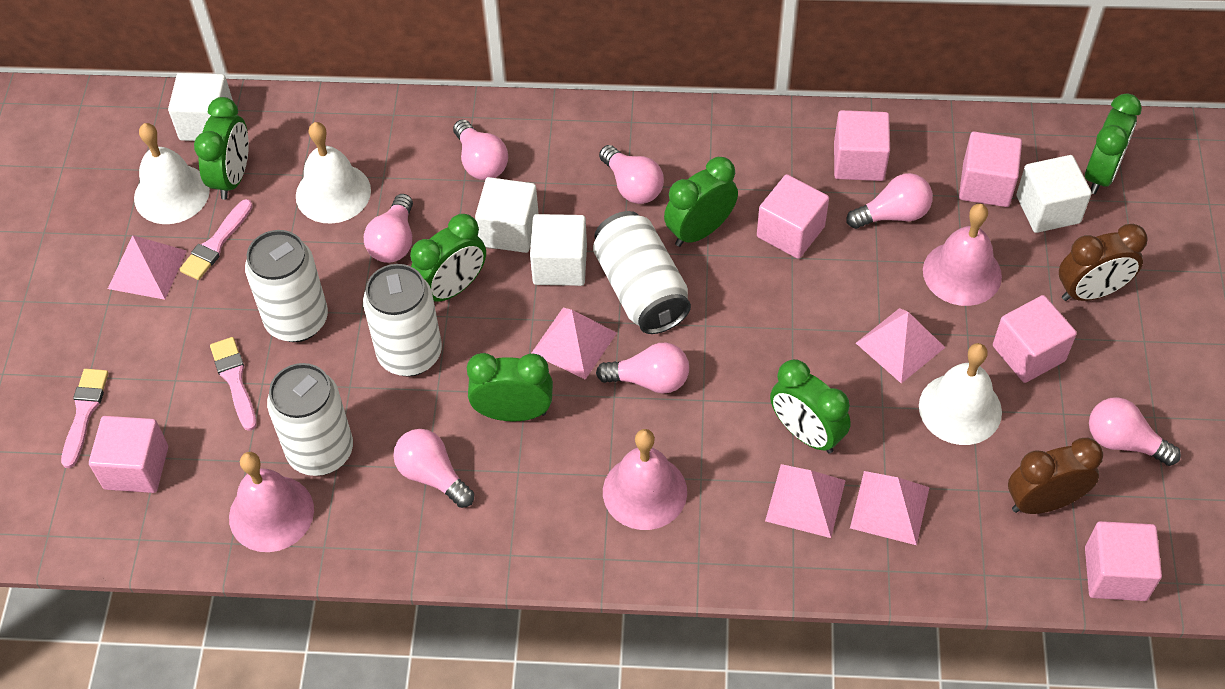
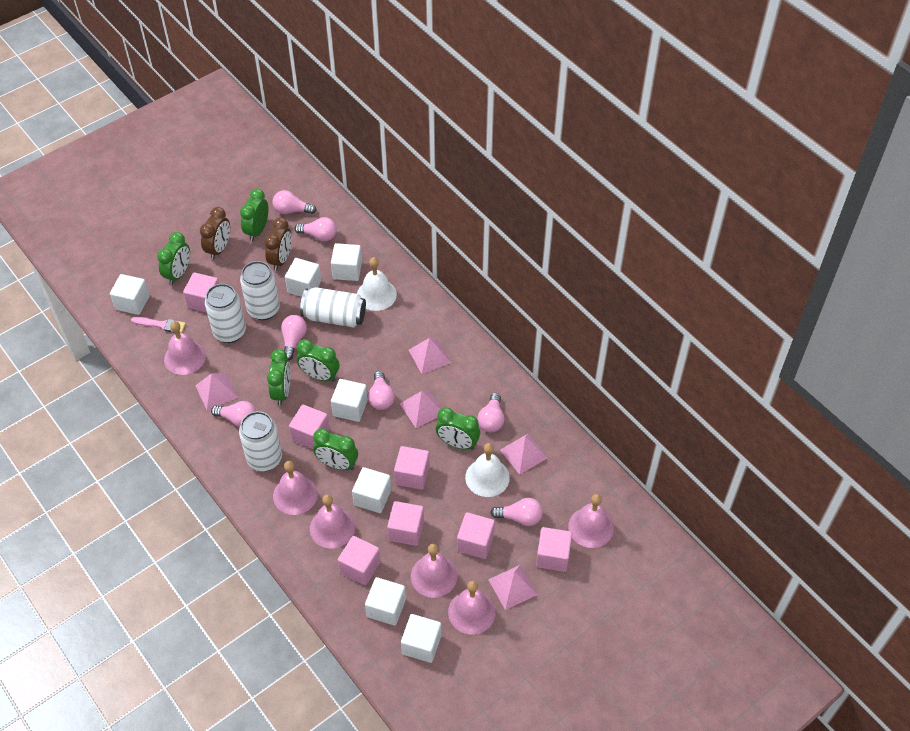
pink bell: 3 -> 6
pink brush: 3 -> 1
pink cube: 6 -> 7
white bell: 3 -> 2
white cube: 4 -> 7

